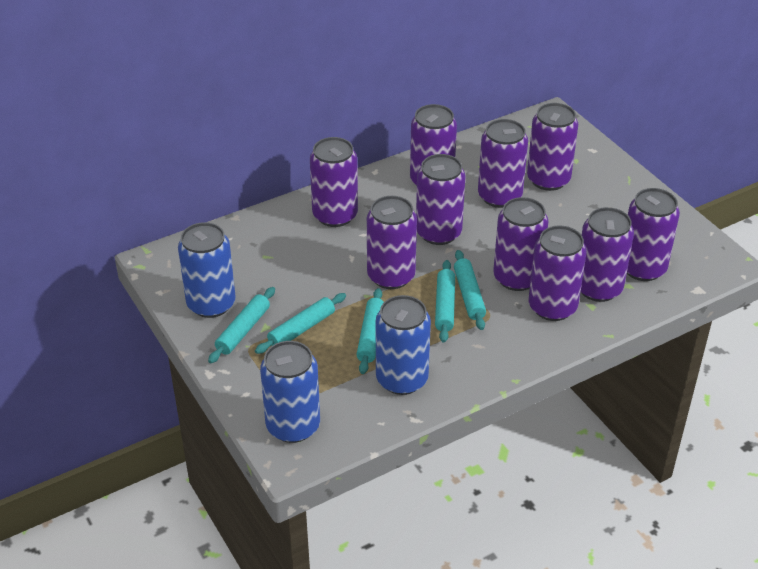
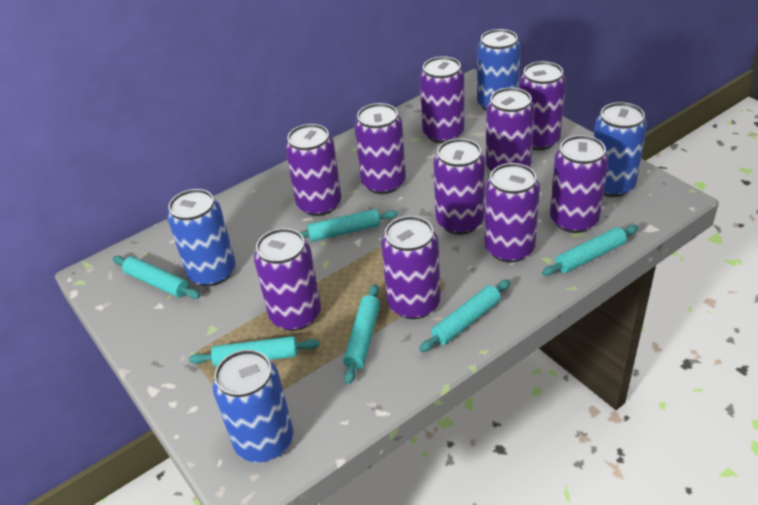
blue can: 3 -> 4
turquoise rolling pin: 5 -> 6

